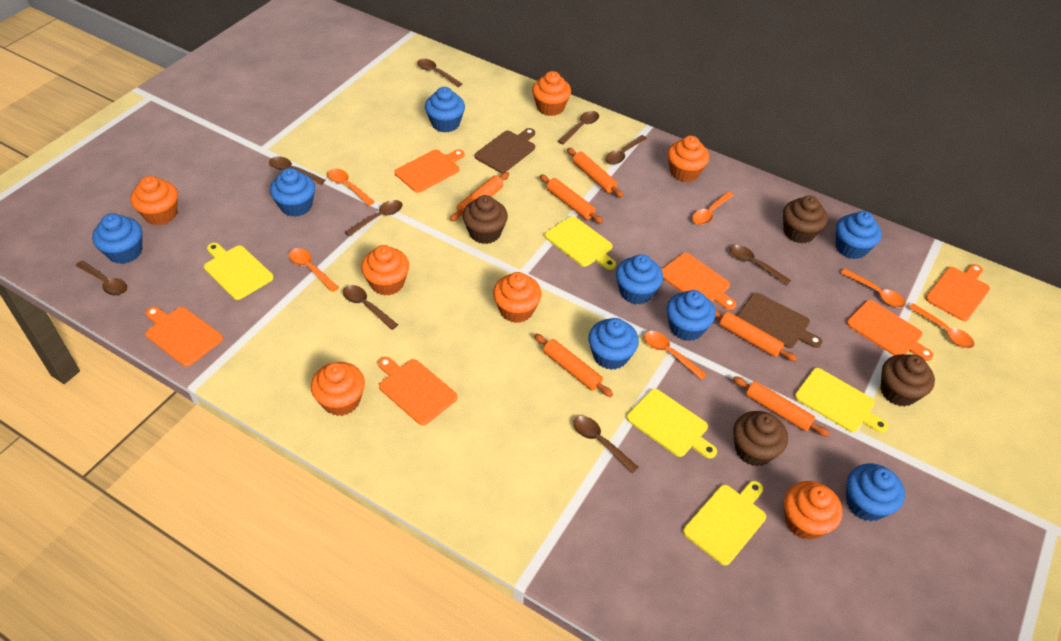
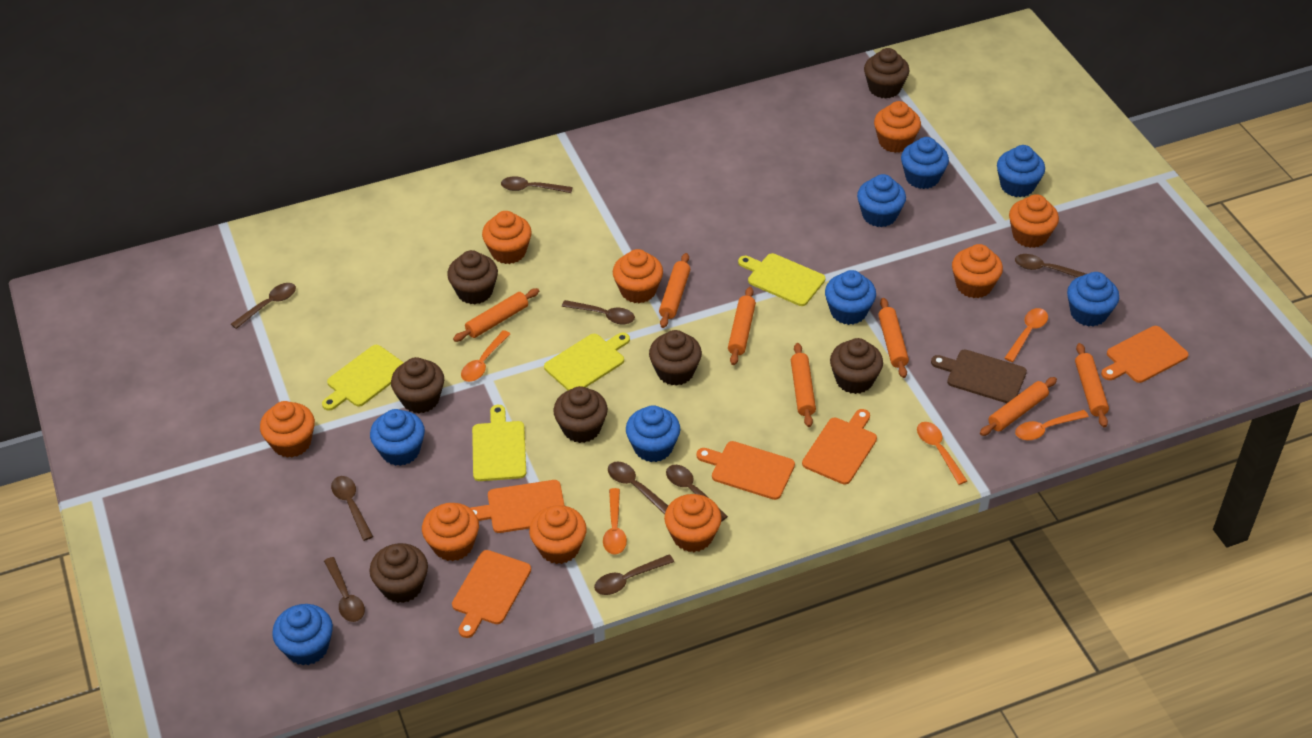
brown cupcake: 4 -> 7
brown cutting board: 2 -> 1
orange cupcake: 7 -> 9
orange cutting board: 6 -> 5
orange rolling pin: 6 -> 7
orange spoon: 6 -> 5
yellow cutting board: 5 -> 4

